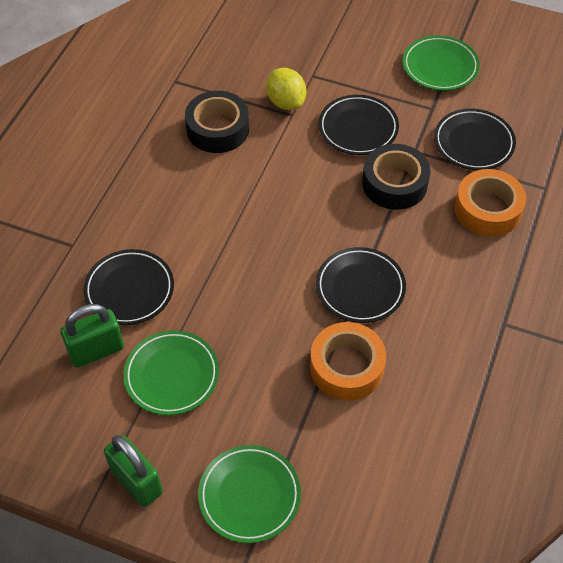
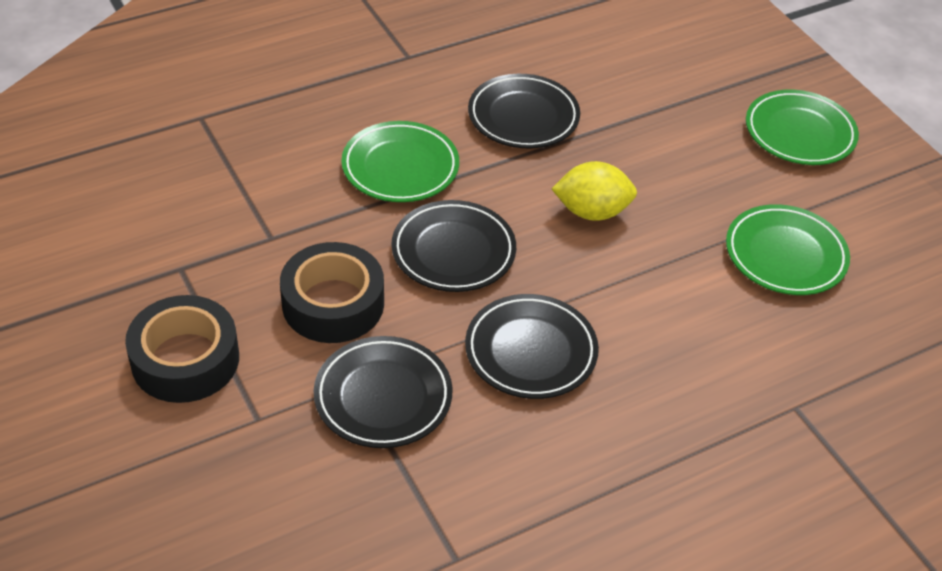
green padlock: 2 -> 0
orange tape: 2 -> 0

